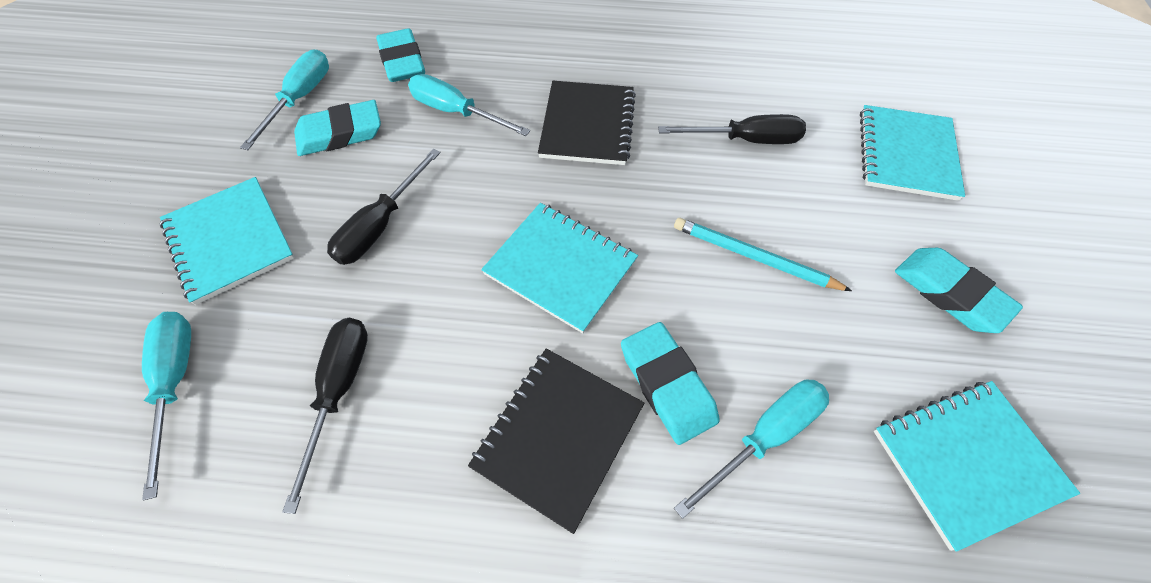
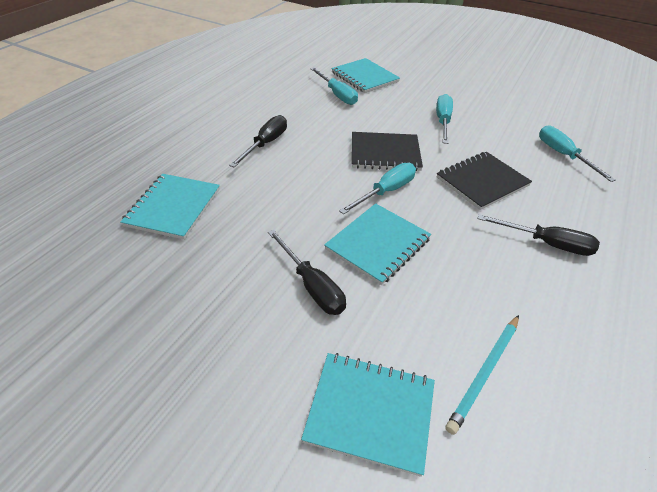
turquoise eraser: 4 -> 0

